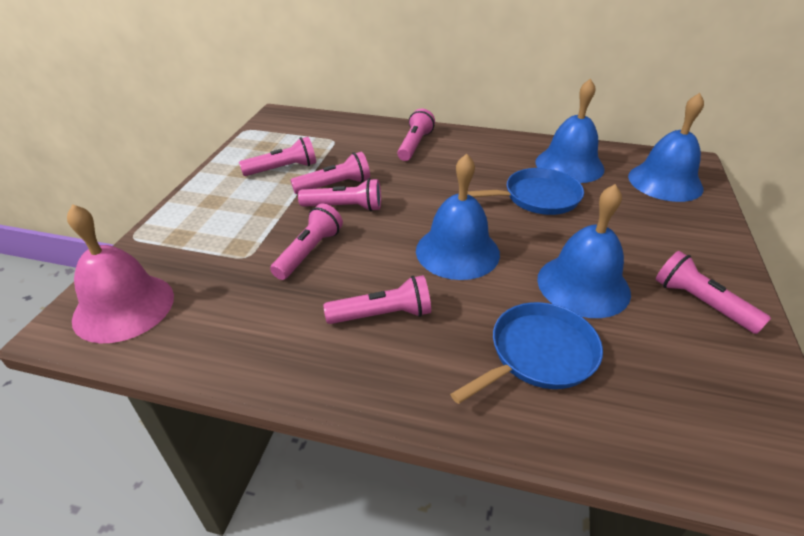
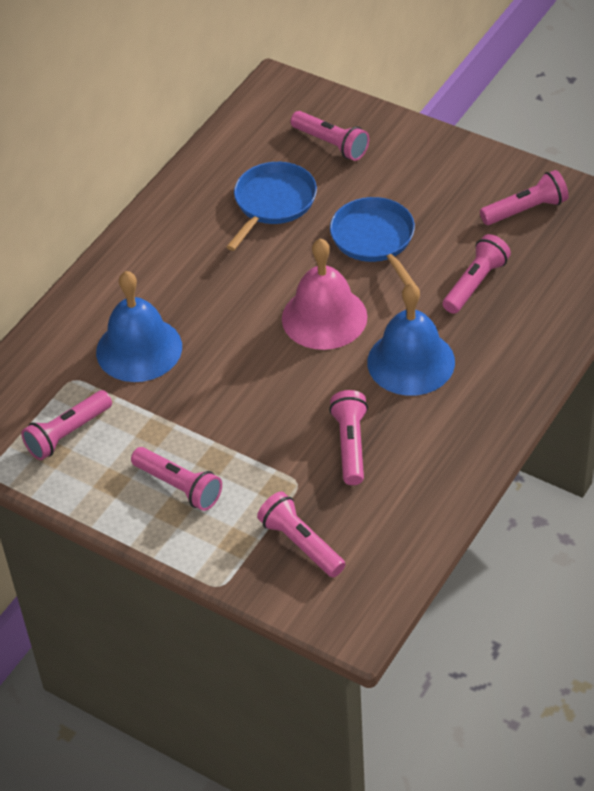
blue bell: 4 -> 2

